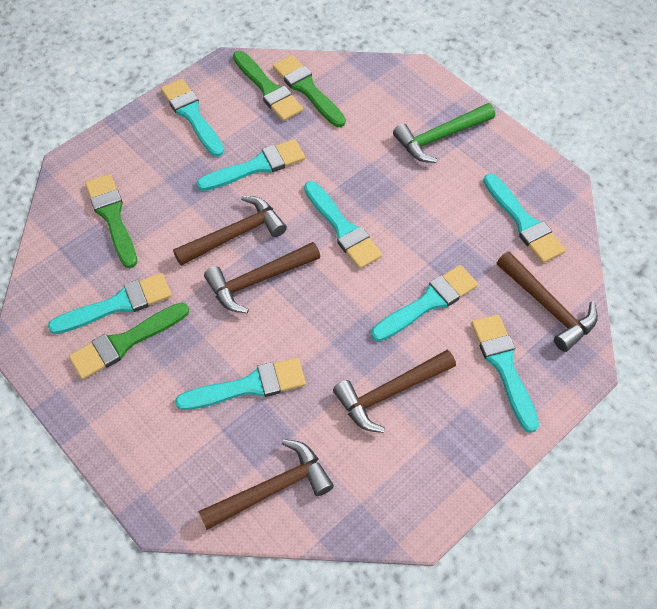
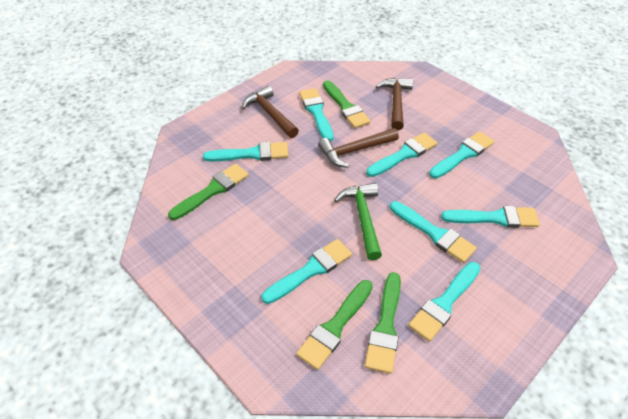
brown hammer: 5 -> 3

